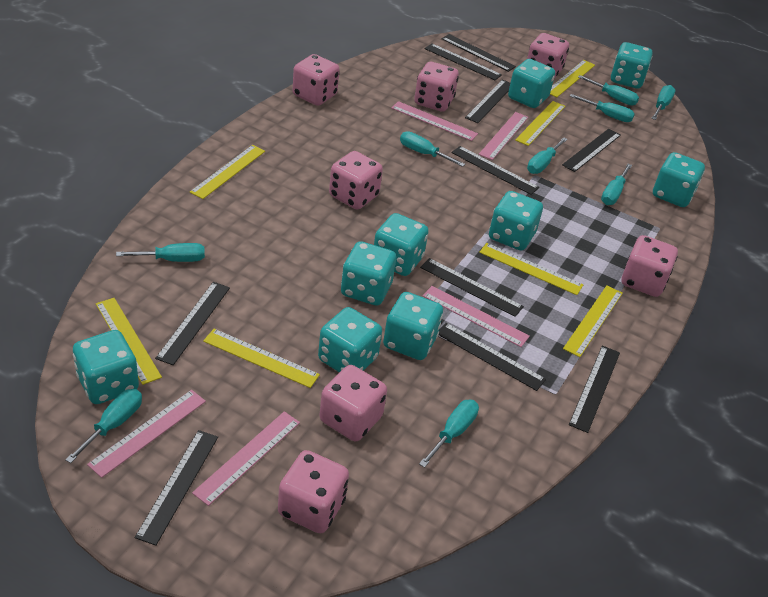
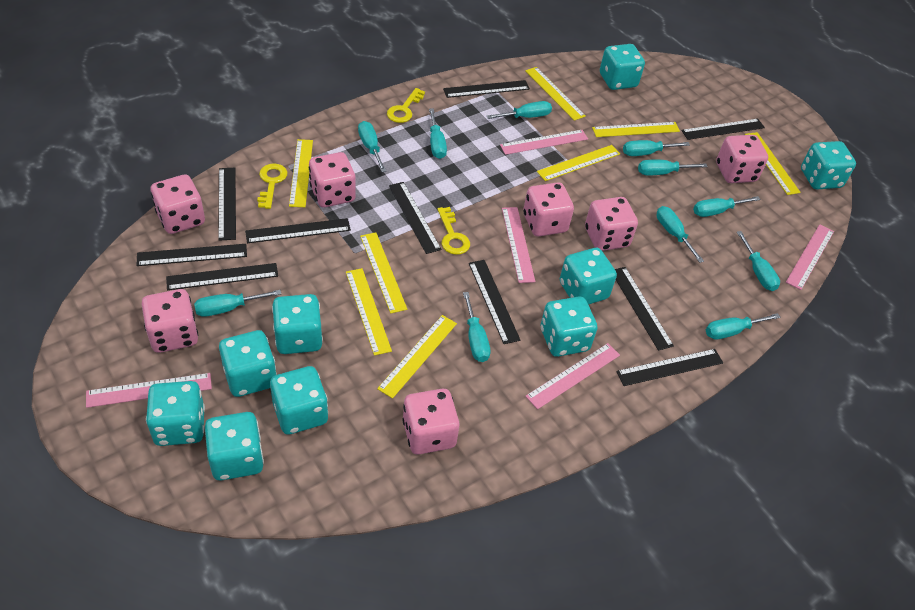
turquoise screwdriver: 9 -> 11
yellow key: 0 -> 3
yellow ruler: 7 -> 8

